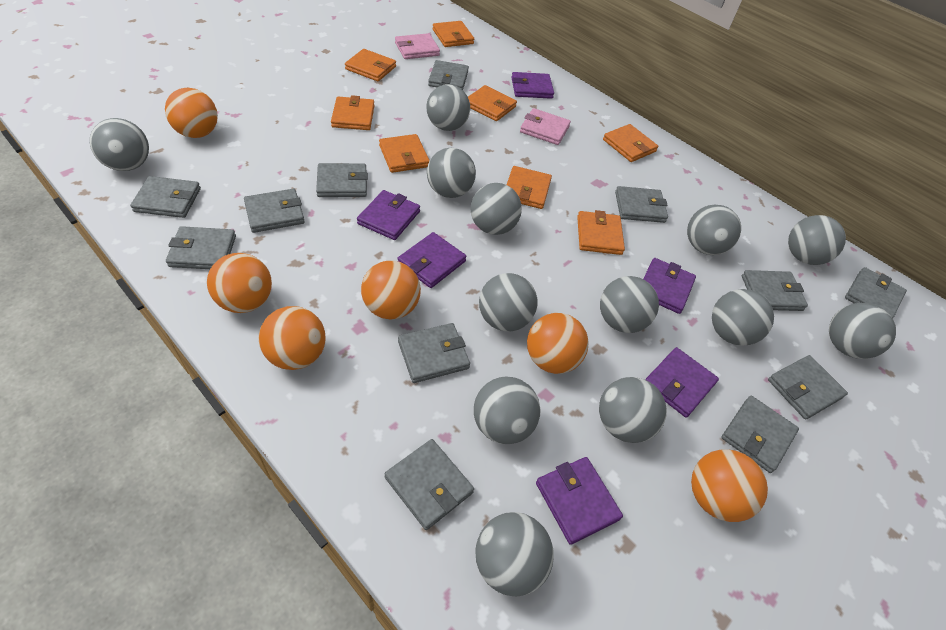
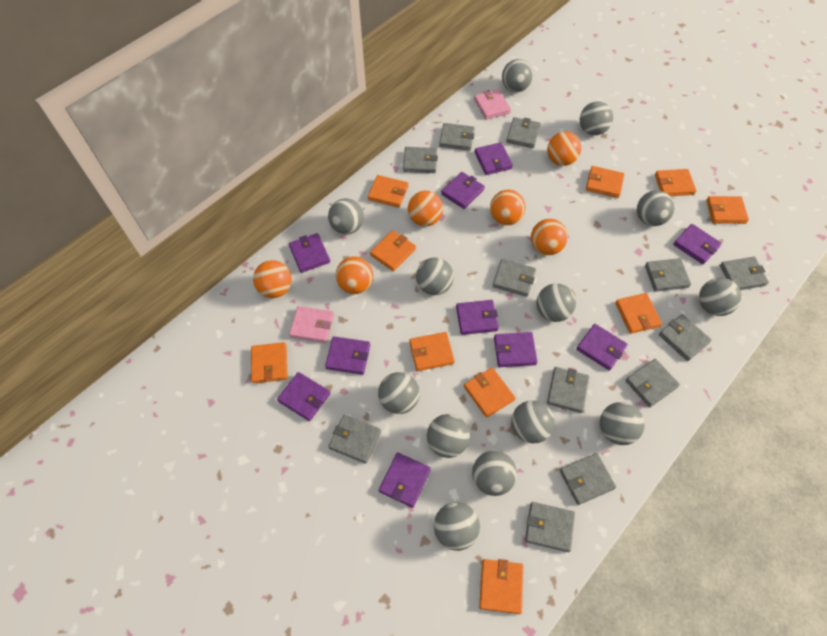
orange wallet: 8 -> 10
purple wallet: 6 -> 10

